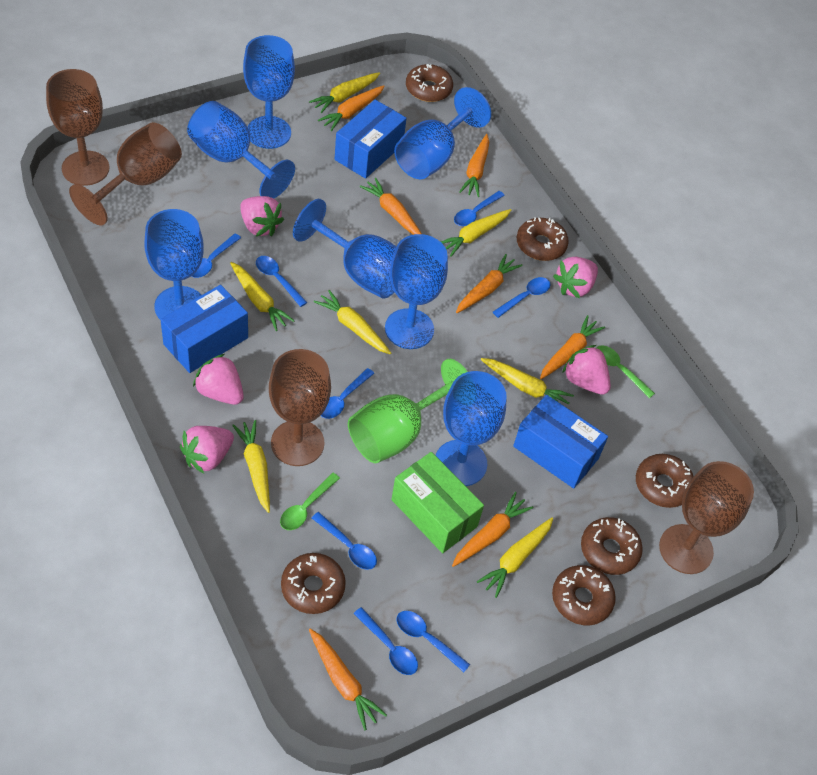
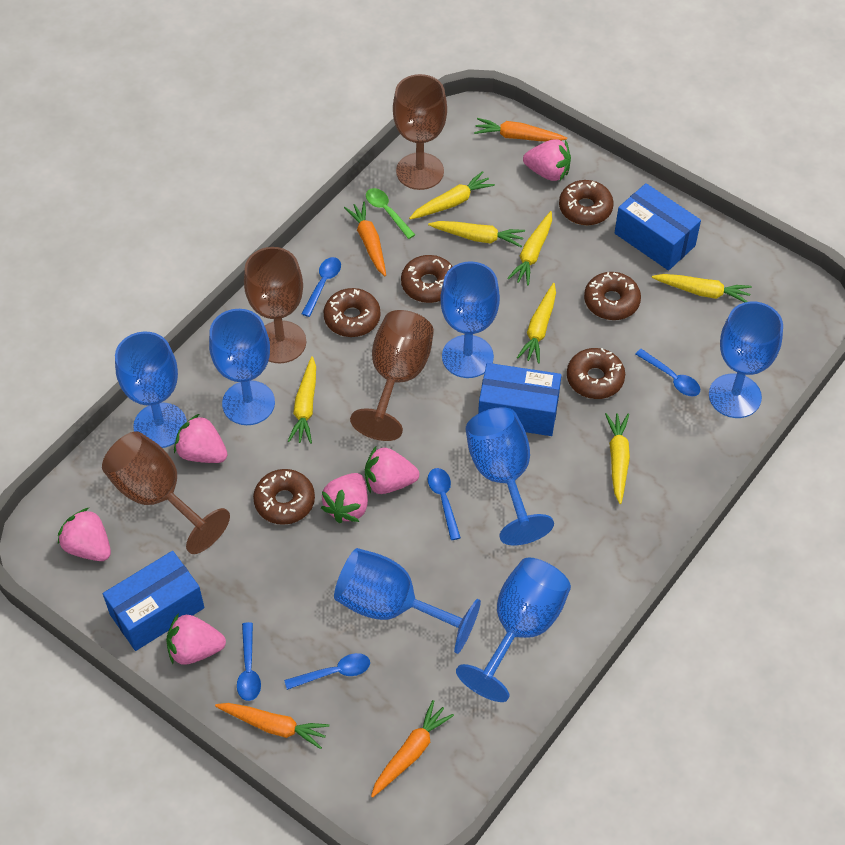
blue spoon: 8 -> 5
green box: 1 -> 0
green goblet: 1 -> 0
green spoon: 2 -> 1
orange carrot: 7 -> 4
pink strawberry: 5 -> 6

